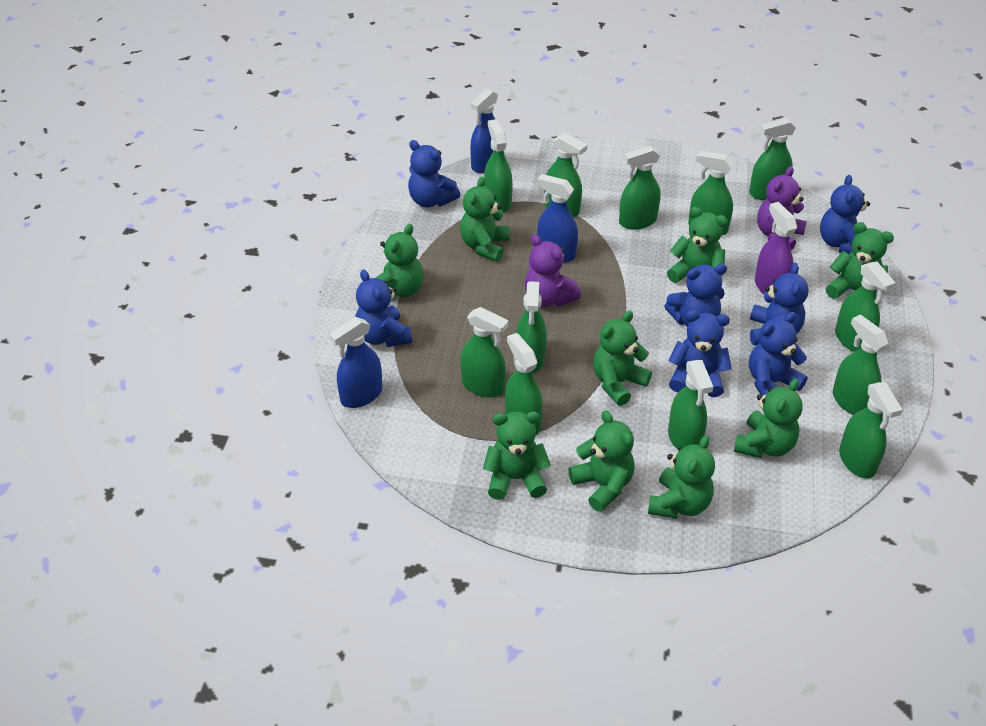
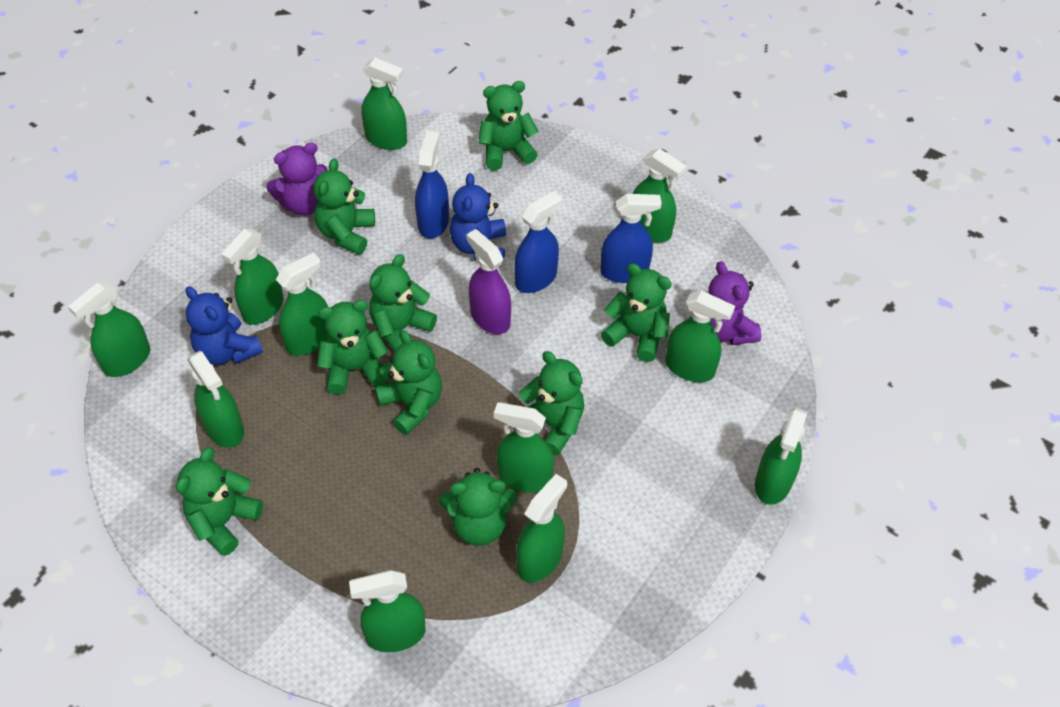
blue teddy bear: 7 -> 2
green spray bottle: 12 -> 11

